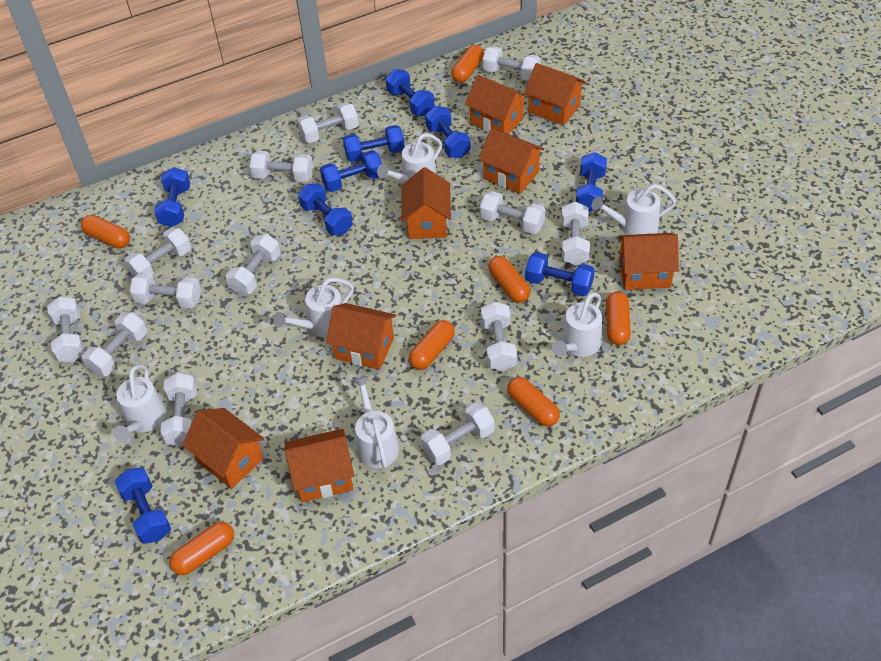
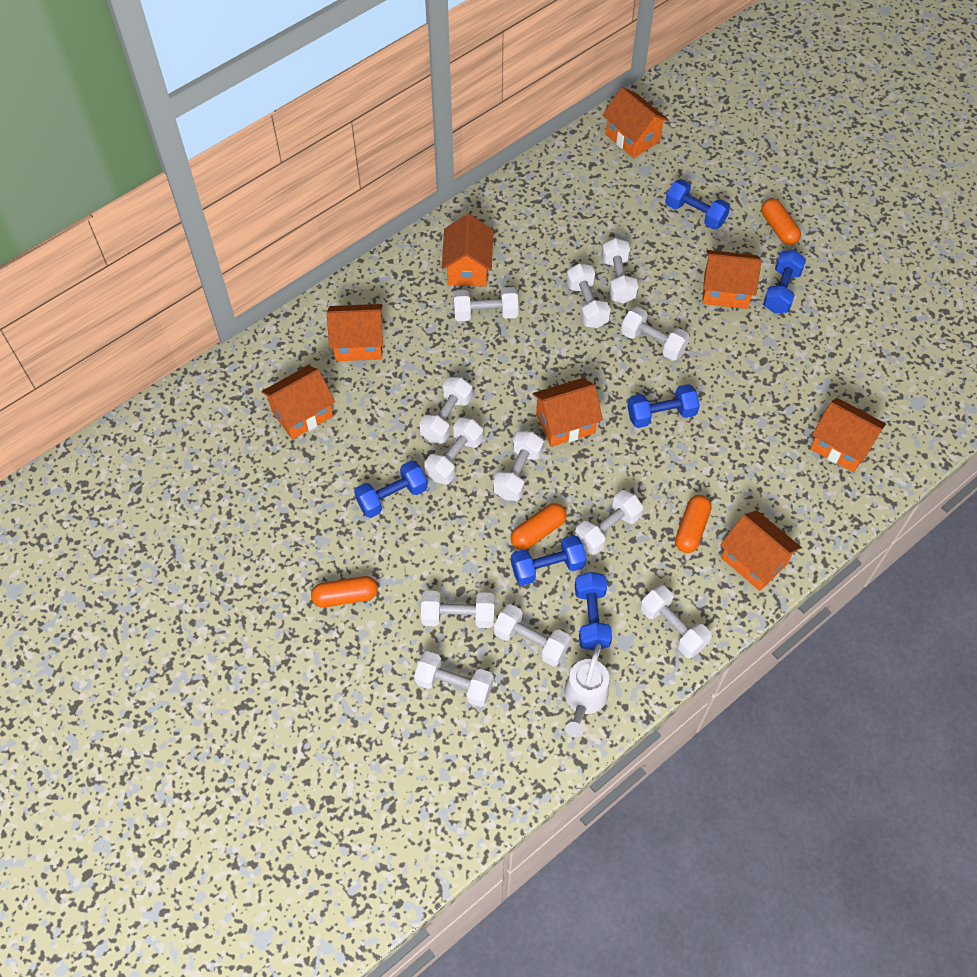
blue dumbbell: 9 -> 6
orange capsule: 7 -> 4
white dumbbell: 13 -> 12
white watering can: 6 -> 1

